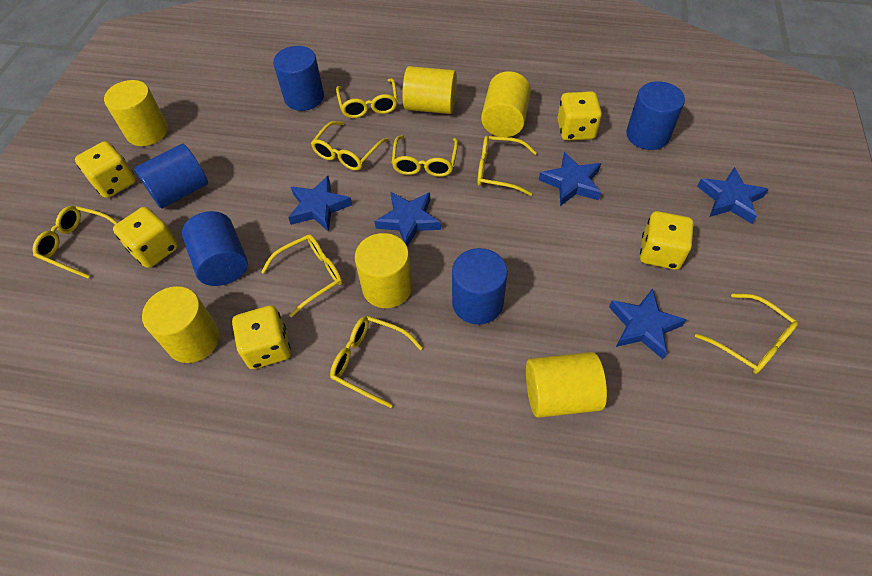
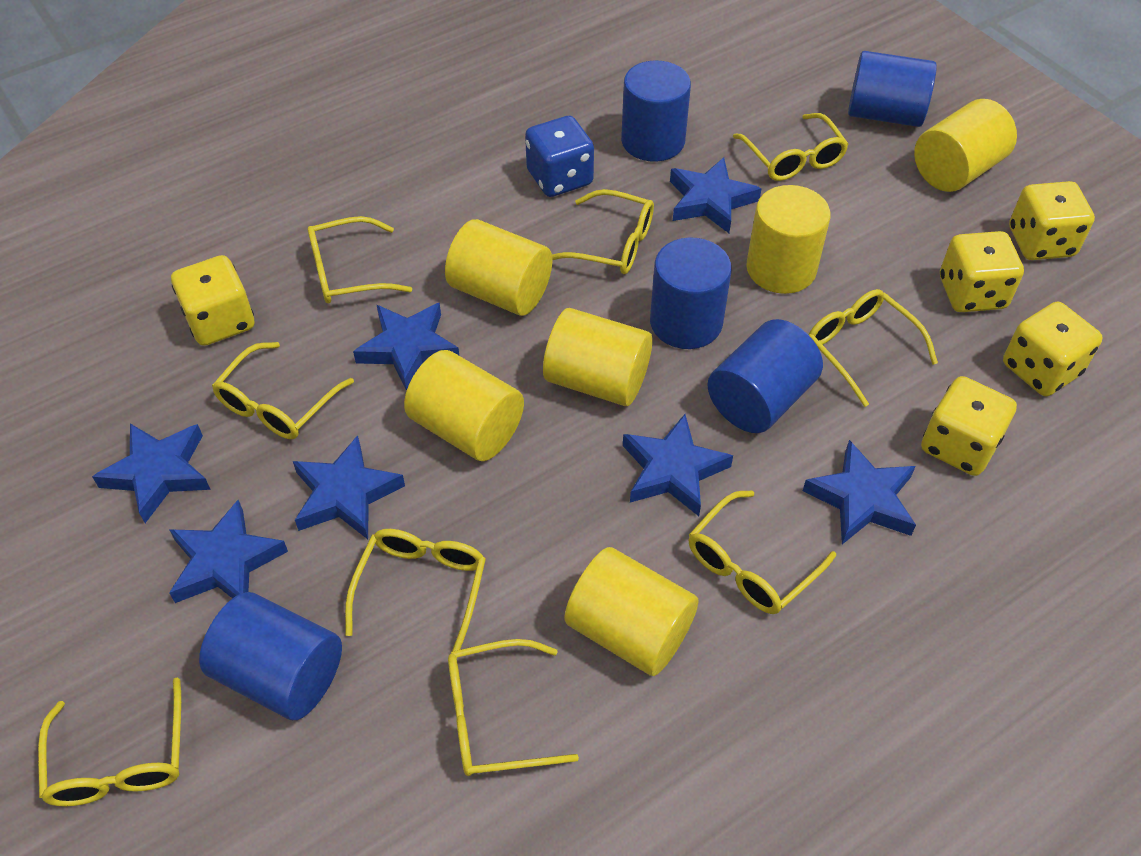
blue dice: 0 -> 1
blue star: 5 -> 7
yellow glasses: 8 -> 9

